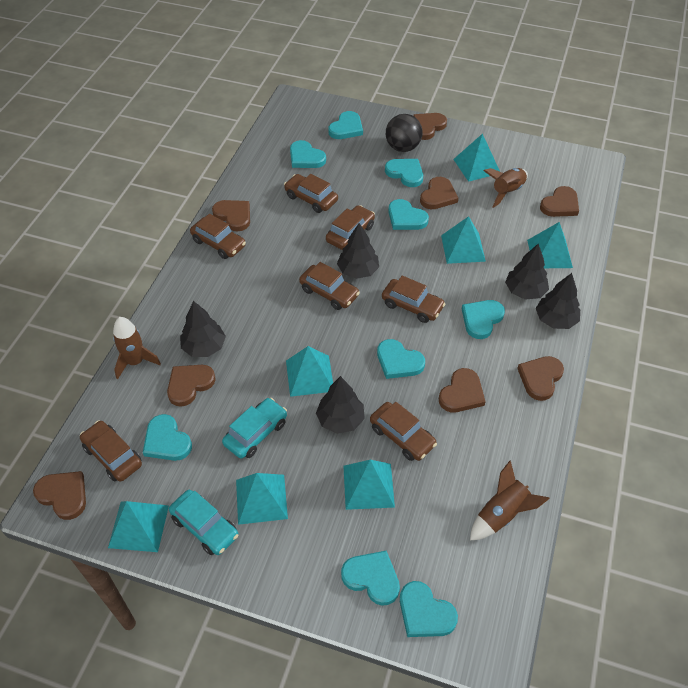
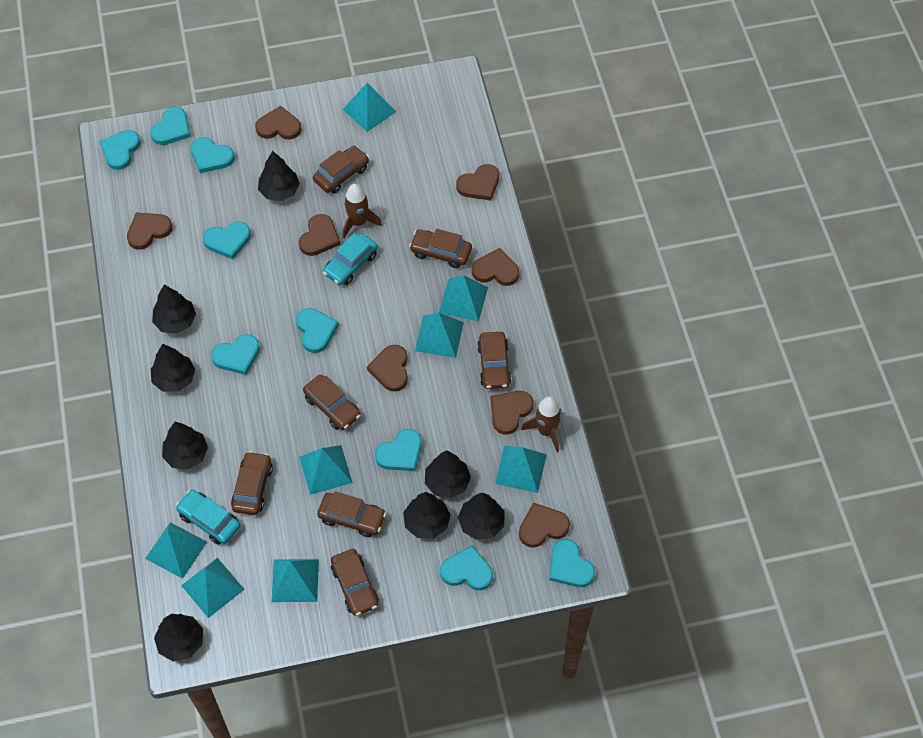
black ball: 1 -> 0
black tree: 5 -> 8
brown rocket: 3 -> 2
turquoise pyramid: 7 -> 8

